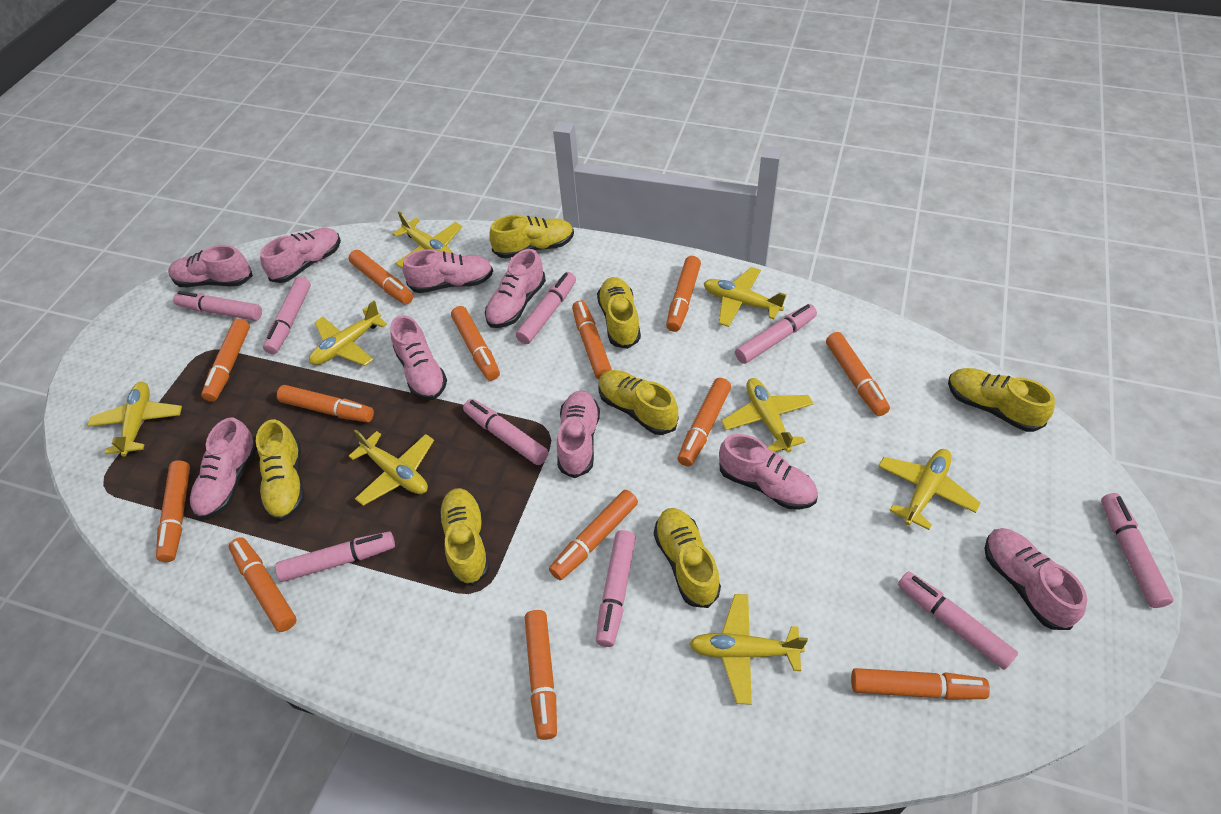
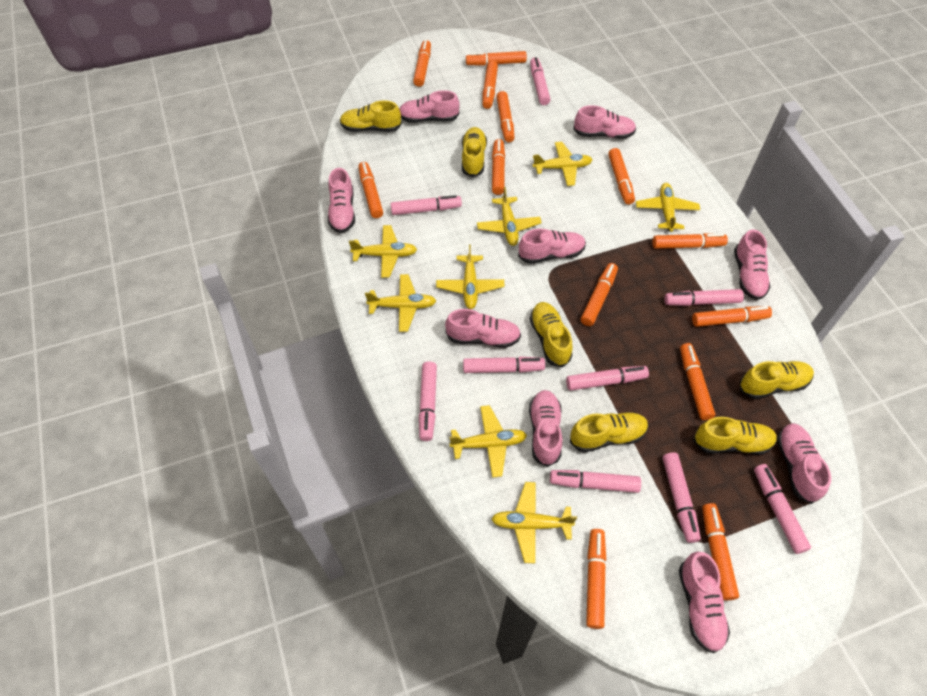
yellow shoe: 7 -> 6

